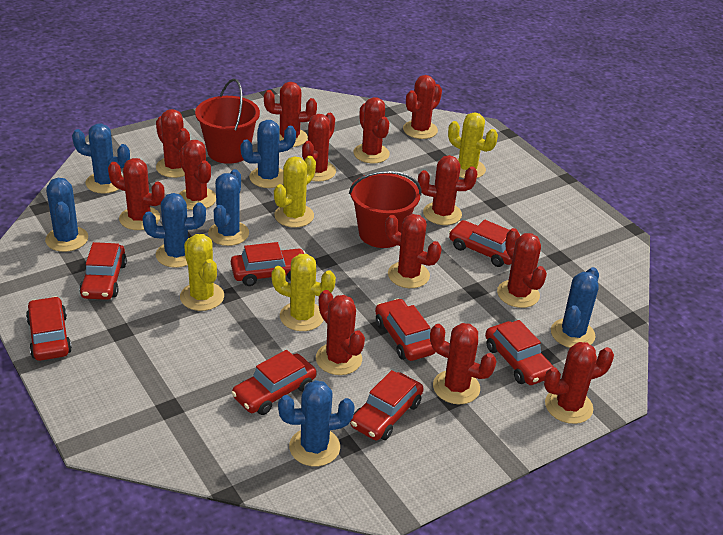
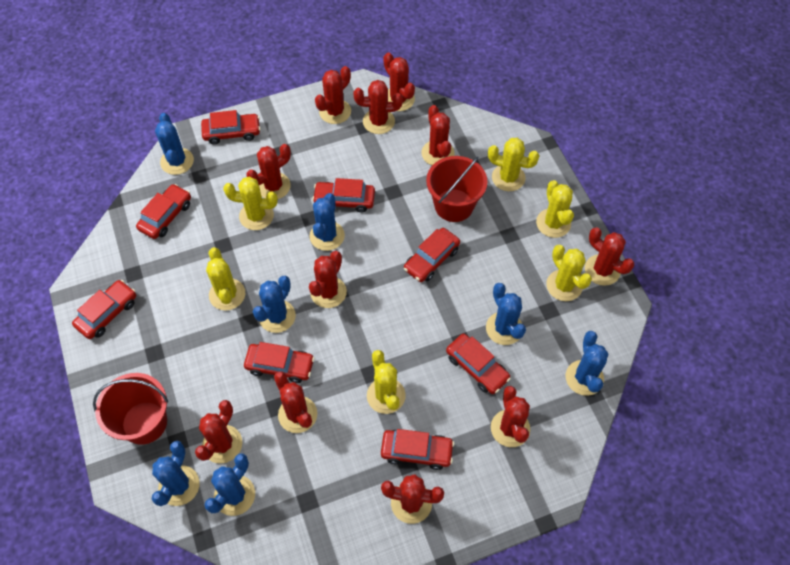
red cactus: 13 -> 11
yellow cactus: 4 -> 6

